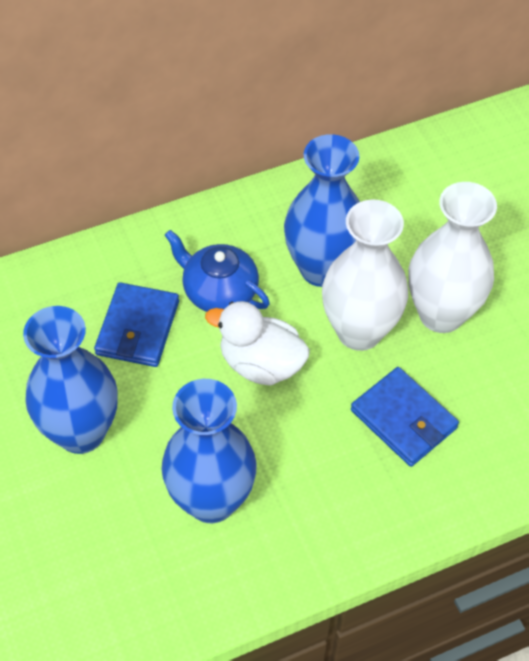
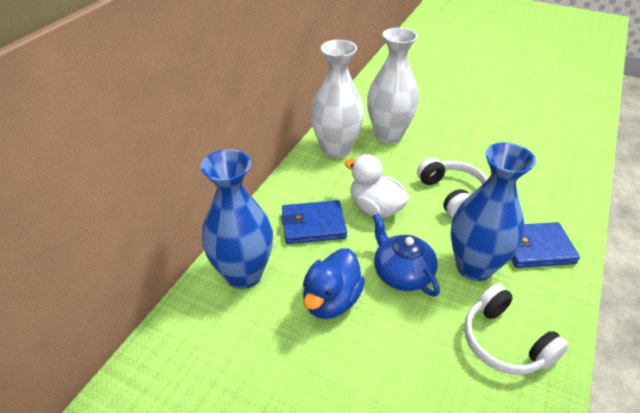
blue duck: 0 -> 1
blue vase: 3 -> 2
white headphones: 0 -> 2

